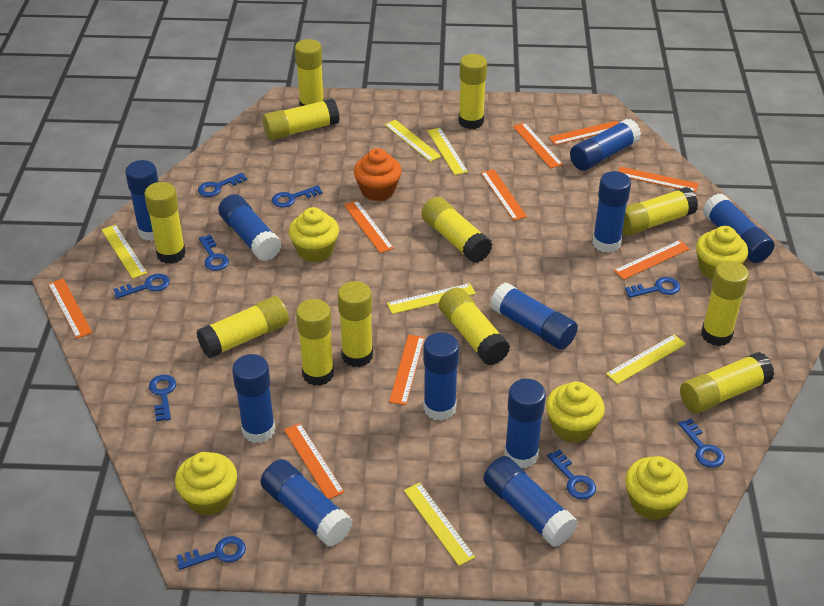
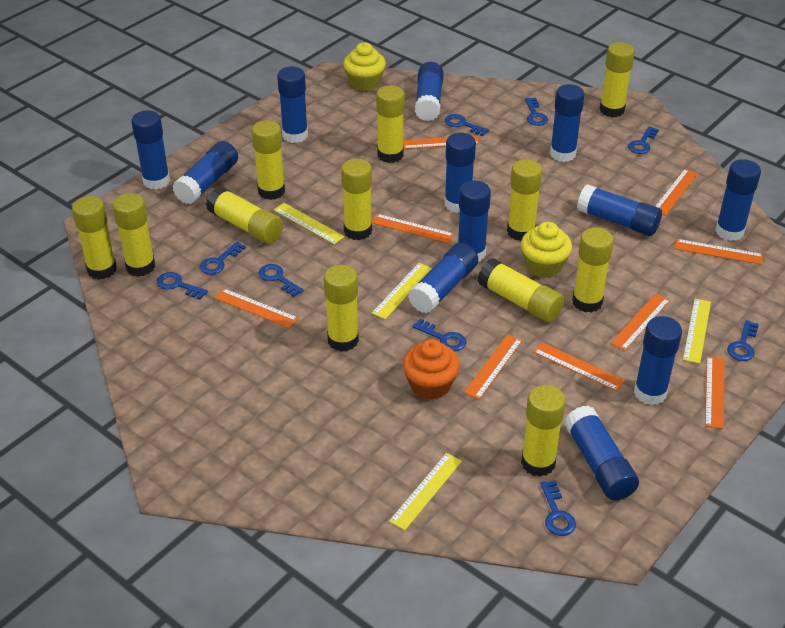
blue glue stick: 11 -> 12
yellow cupcake: 5 -> 2
yellow ruler: 6 -> 4

